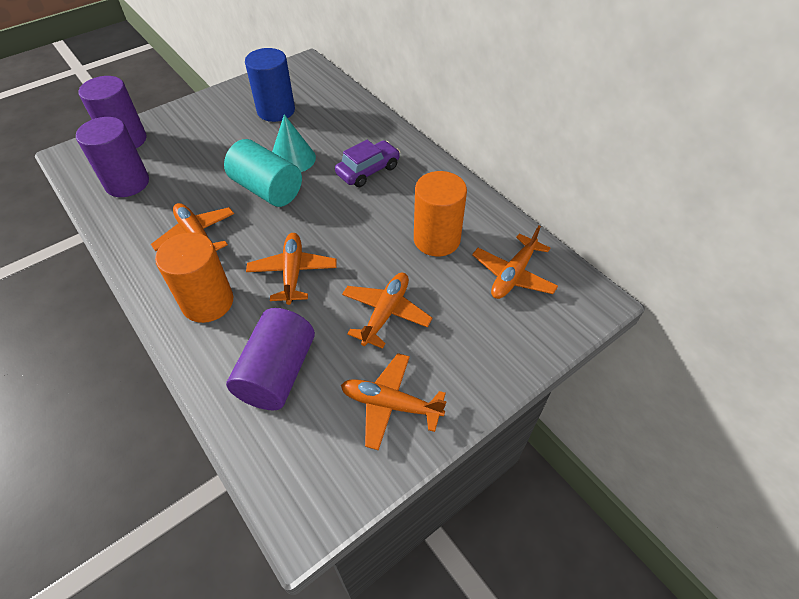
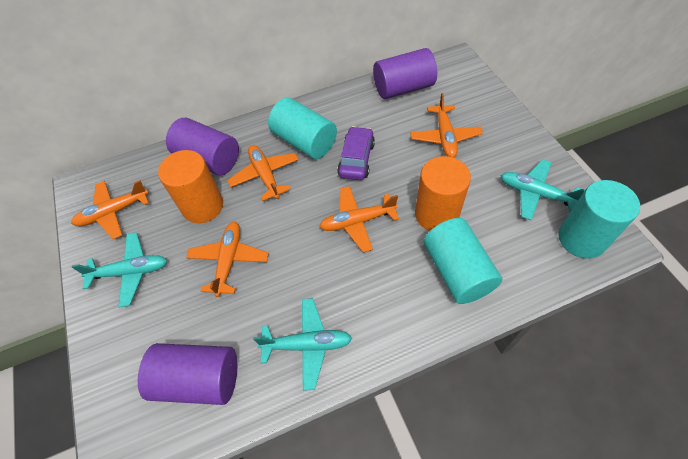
blue cylinder: 1 -> 0
turquoise cone: 1 -> 0
turquoise cylinder: 1 -> 3
turquoise plane: 0 -> 3

